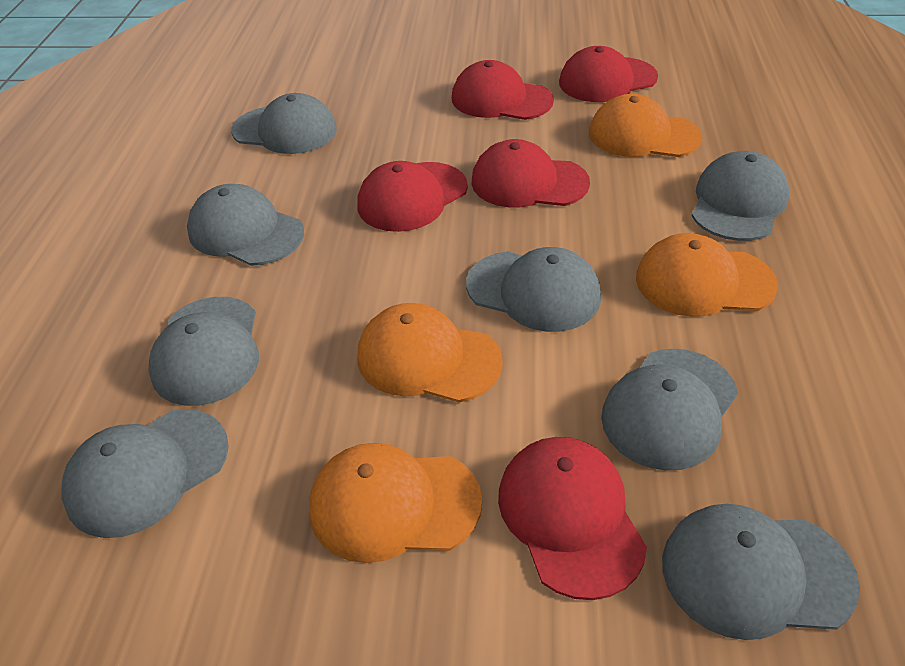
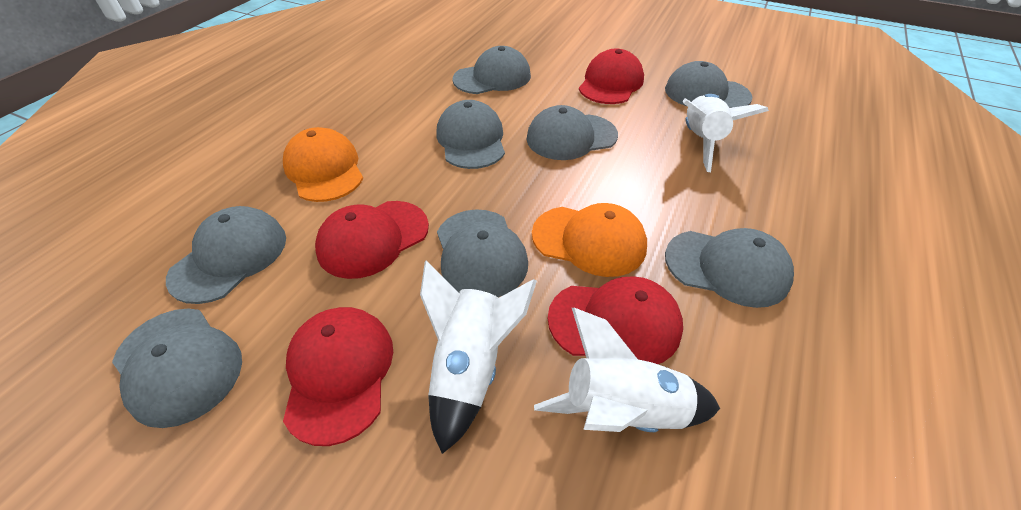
orange cap: 4 -> 2
red cap: 5 -> 4
white rocket: 0 -> 3

